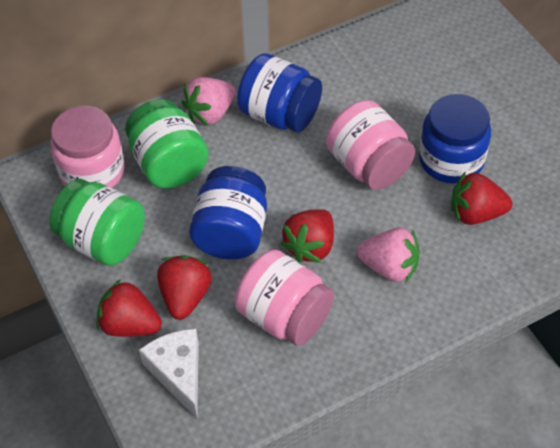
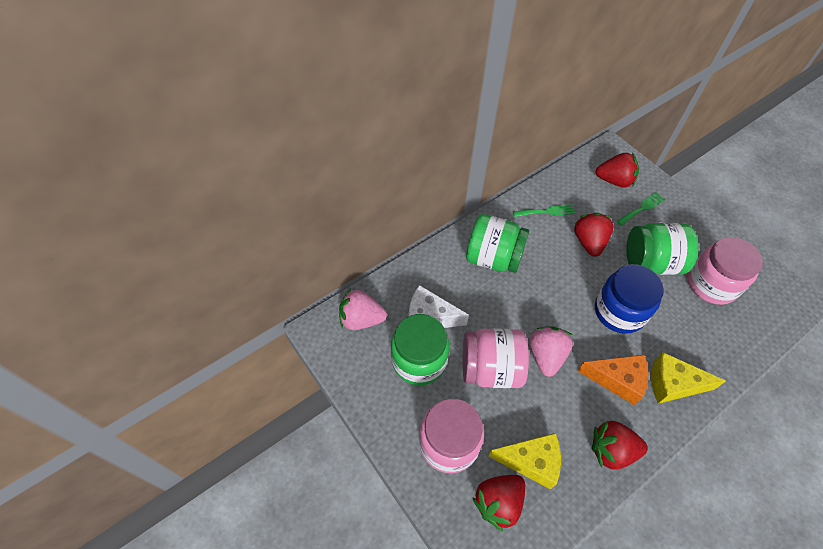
blue jar: 3 -> 1
green fork: 0 -> 2
green jar: 2 -> 3
orange cheese: 0 -> 1
yellow cheese: 0 -> 2

